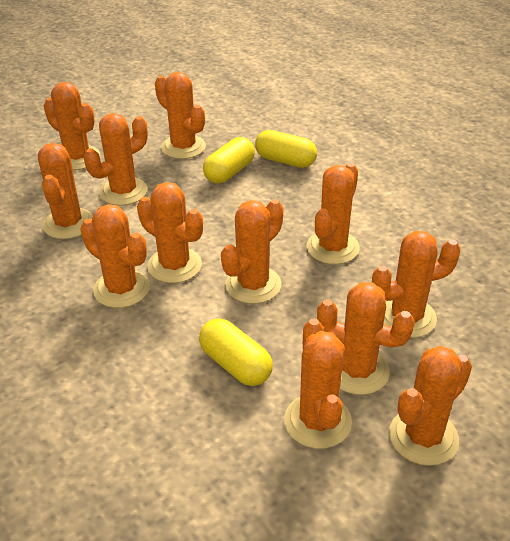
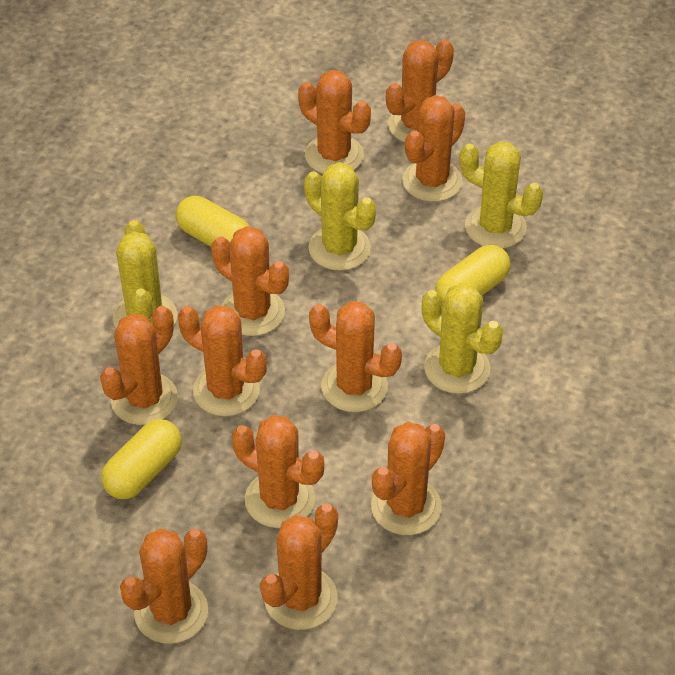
orange cactus: 12 -> 11
yellow cactus: 0 -> 4

